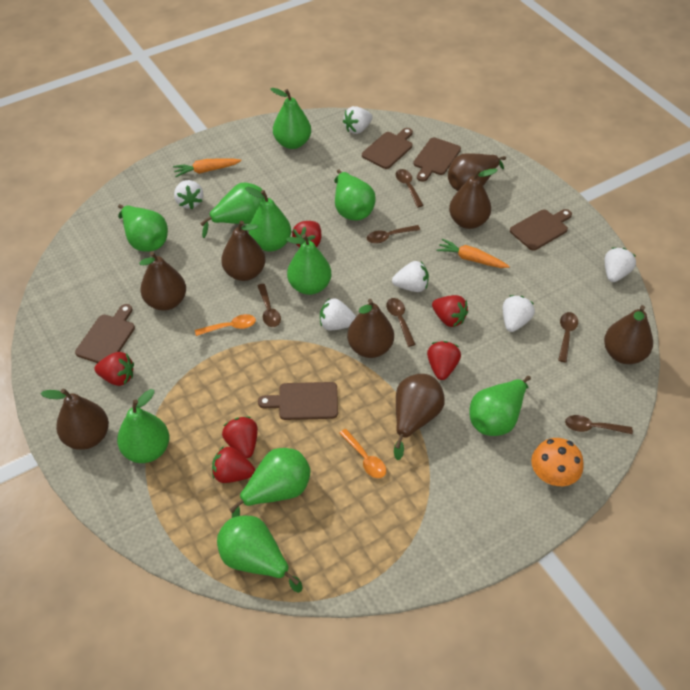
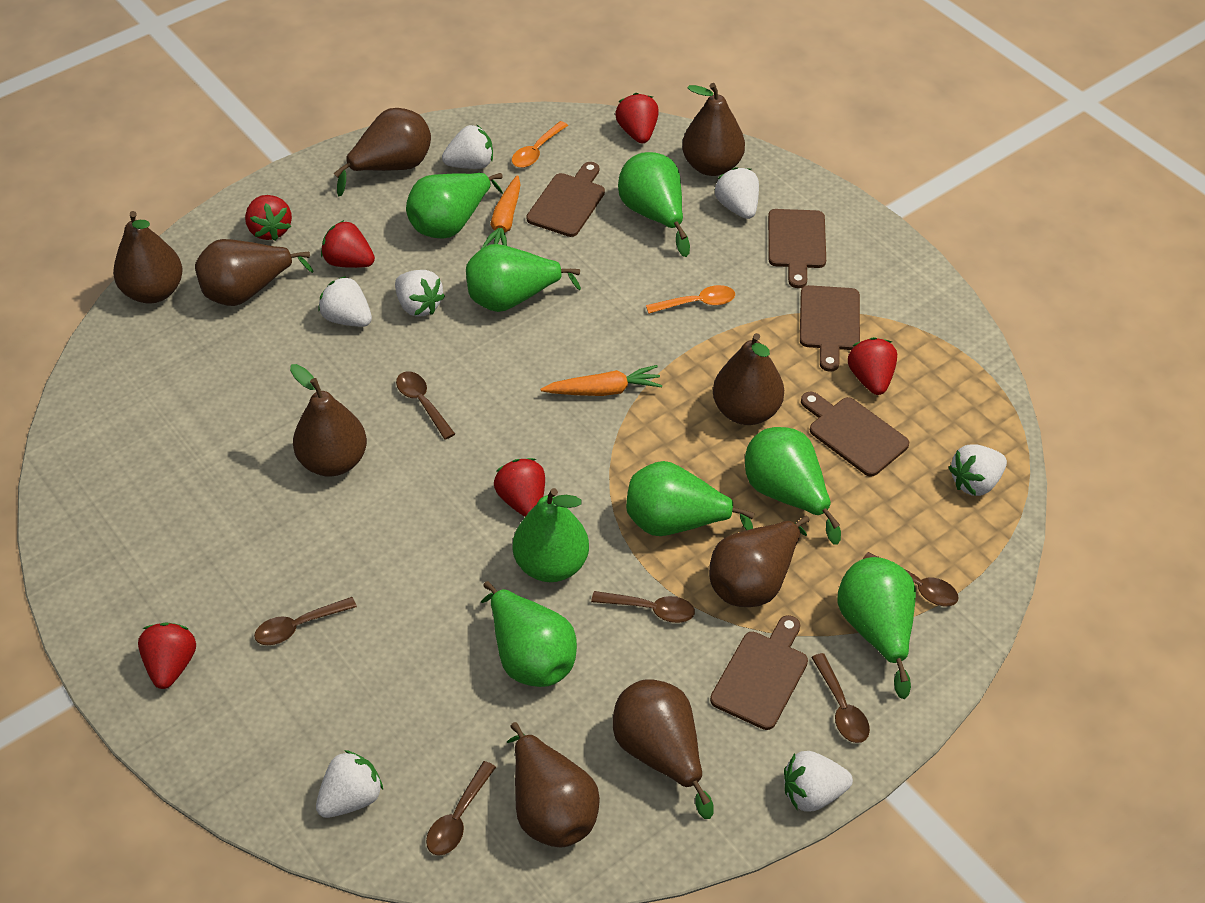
brown pear: 8 -> 9
green pear: 10 -> 8
orange mushroom: 1 -> 0
white strawberry: 6 -> 7

